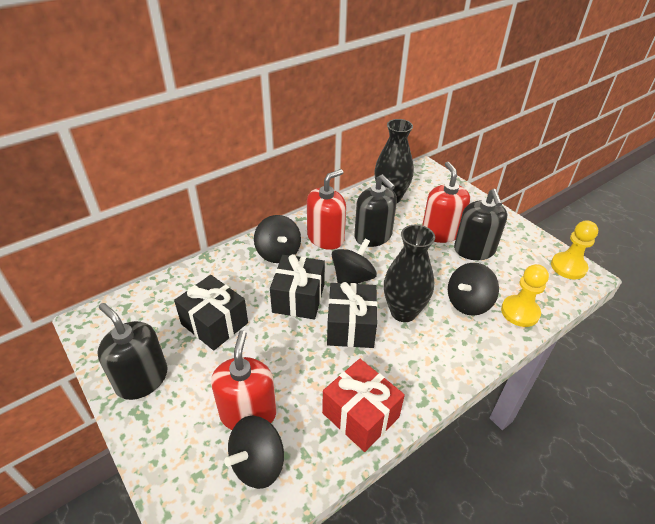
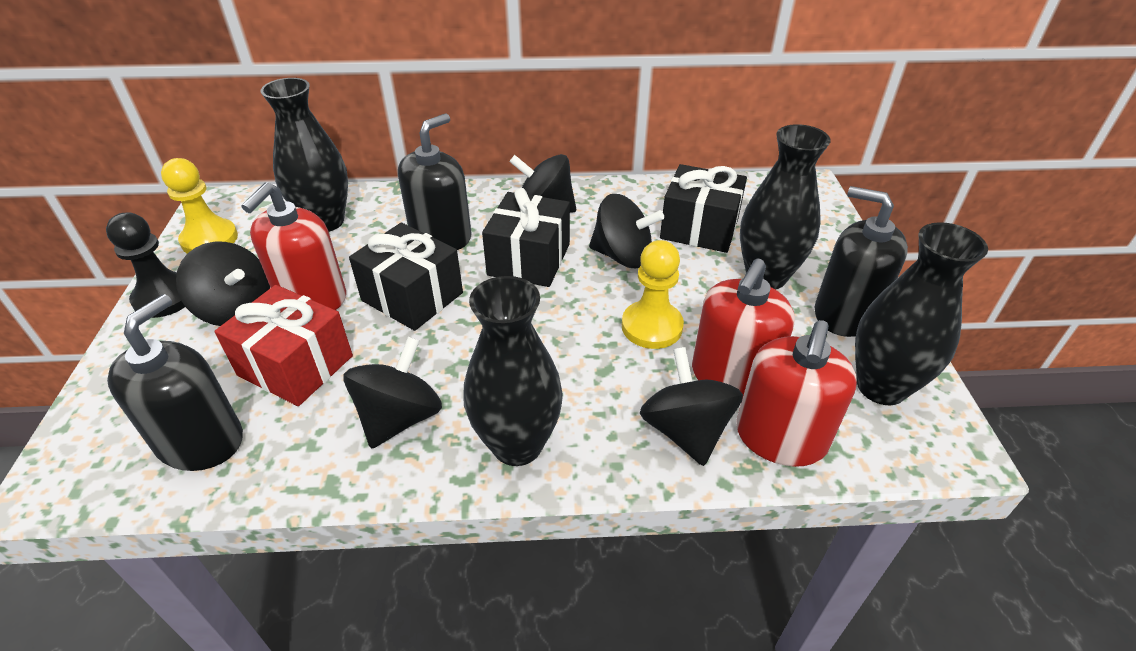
black pawn: 0 -> 1
black spinning top: 4 -> 5
black vase: 2 -> 4

